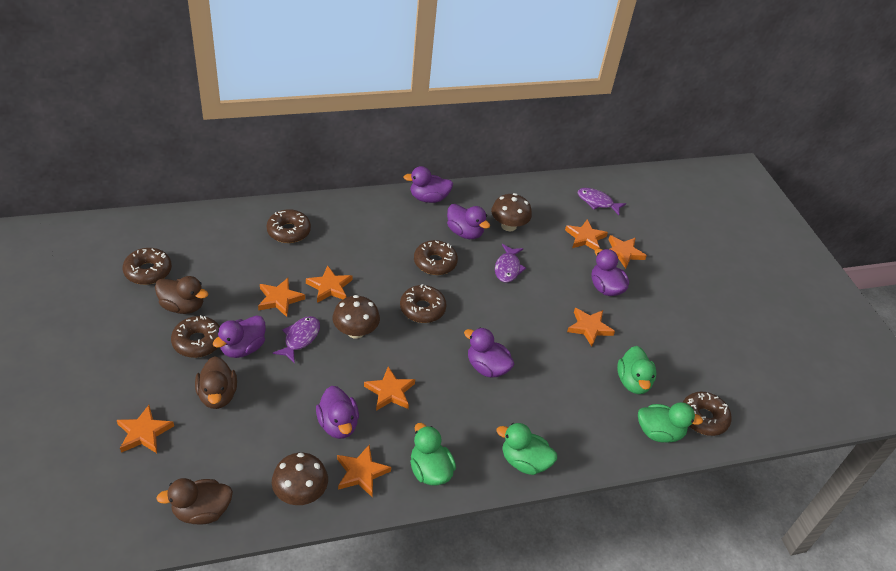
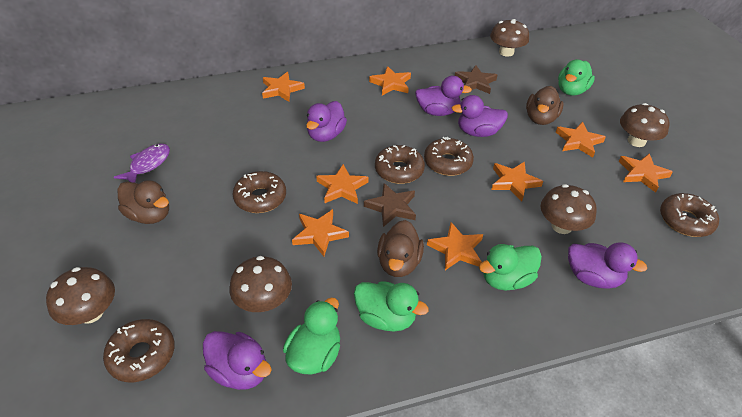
brown donut: 6 -> 5
brown mushroom: 3 -> 5
brown star: 0 -> 2
purple duck: 6 -> 5
purple fish: 3 -> 1

